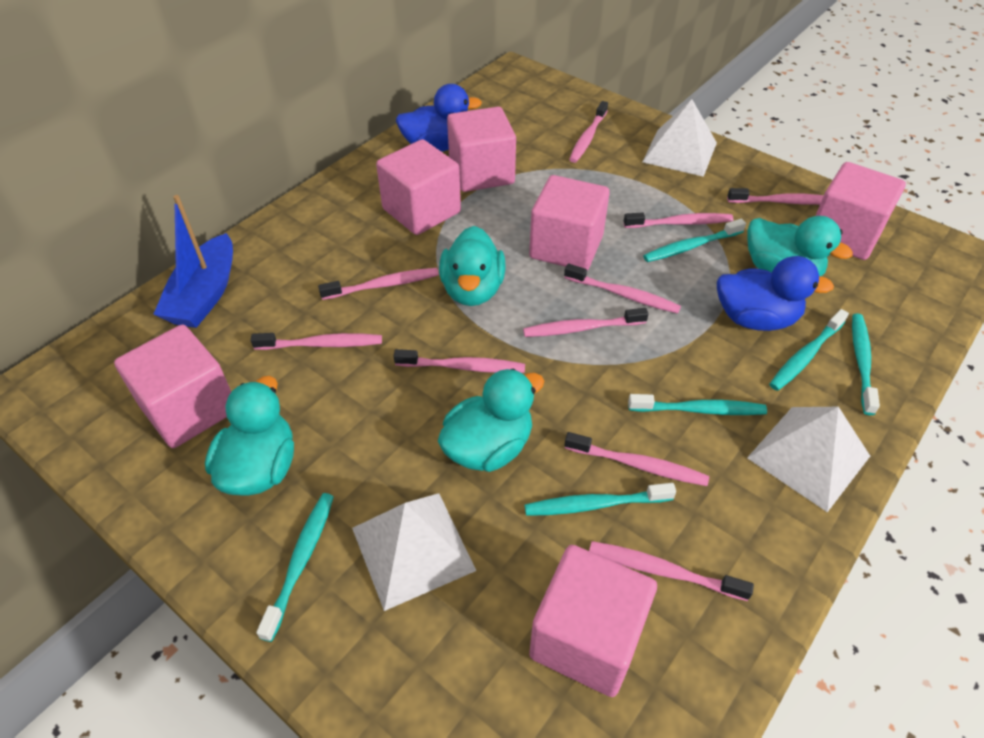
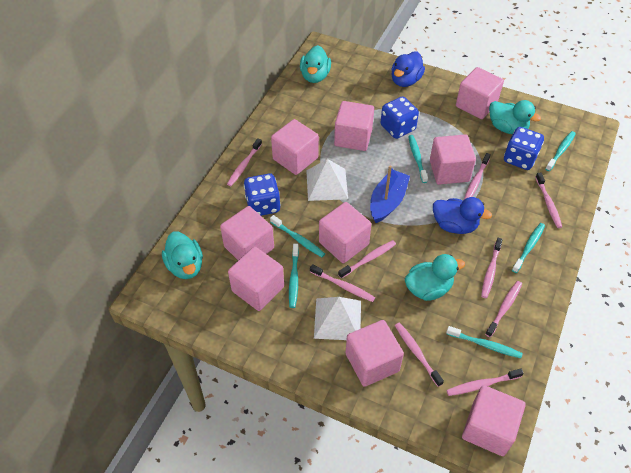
blue dice: 0 -> 3
pink cube: 6 -> 9
pink toothbrush: 10 -> 9
white pyramid: 3 -> 2

